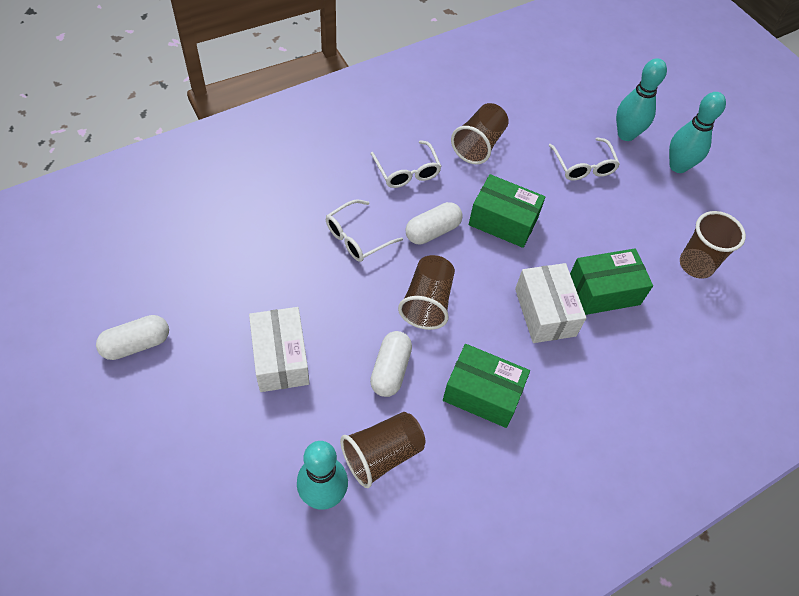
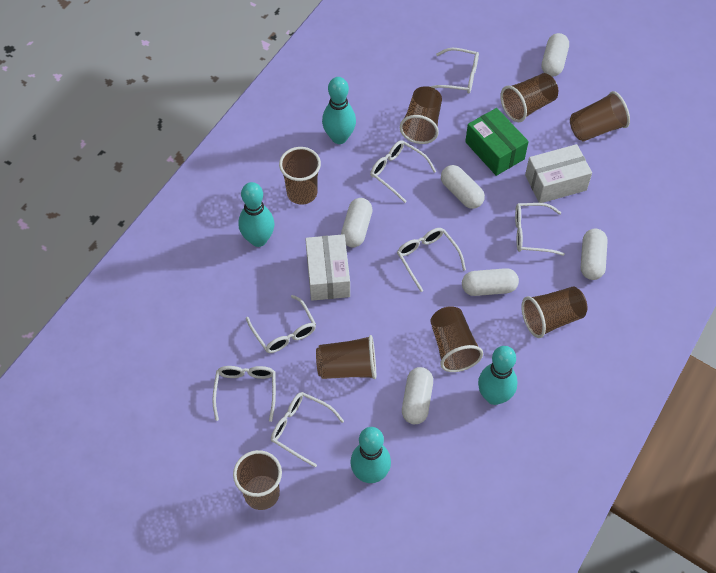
brown cup: 4 -> 8
green box: 3 -> 1
turquoise bowling pin: 3 -> 4
white capsule: 3 -> 6
white glasses: 3 -> 7

